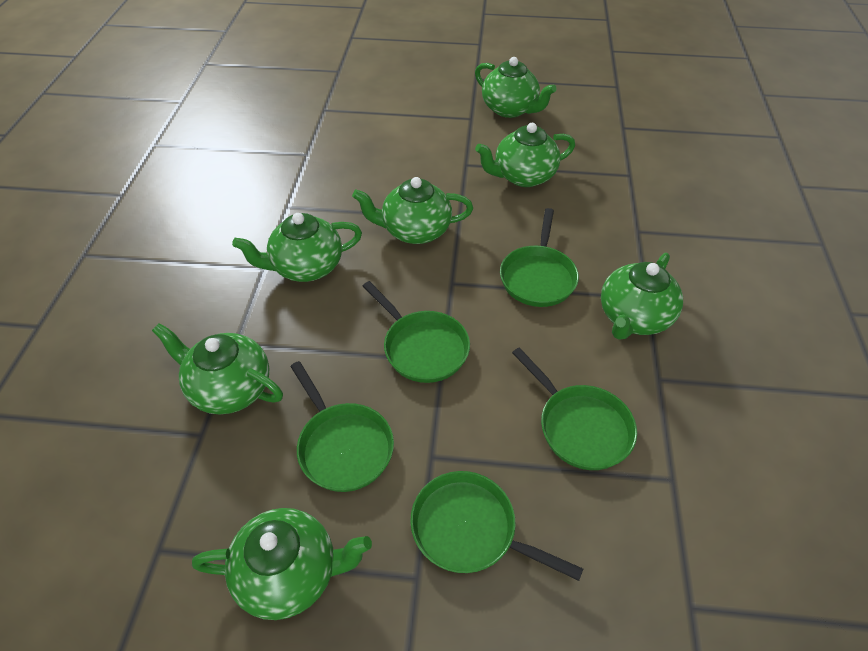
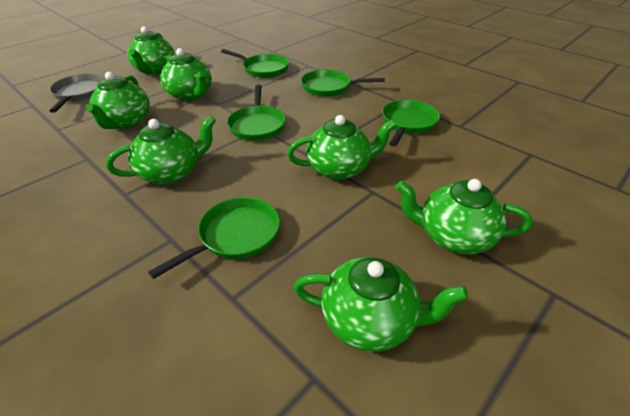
grey pan: 0 -> 1

